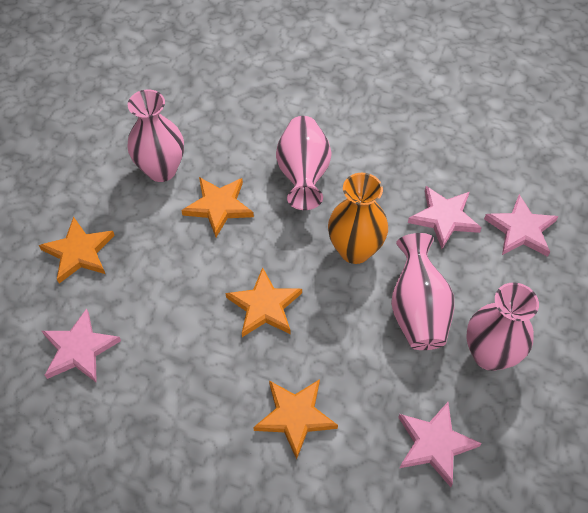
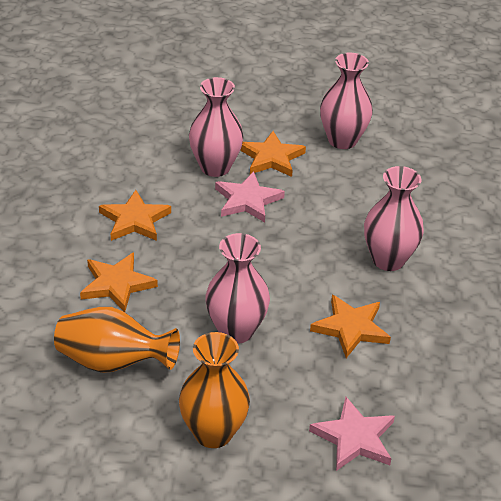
orange vase: 1 -> 2
pink star: 4 -> 2

